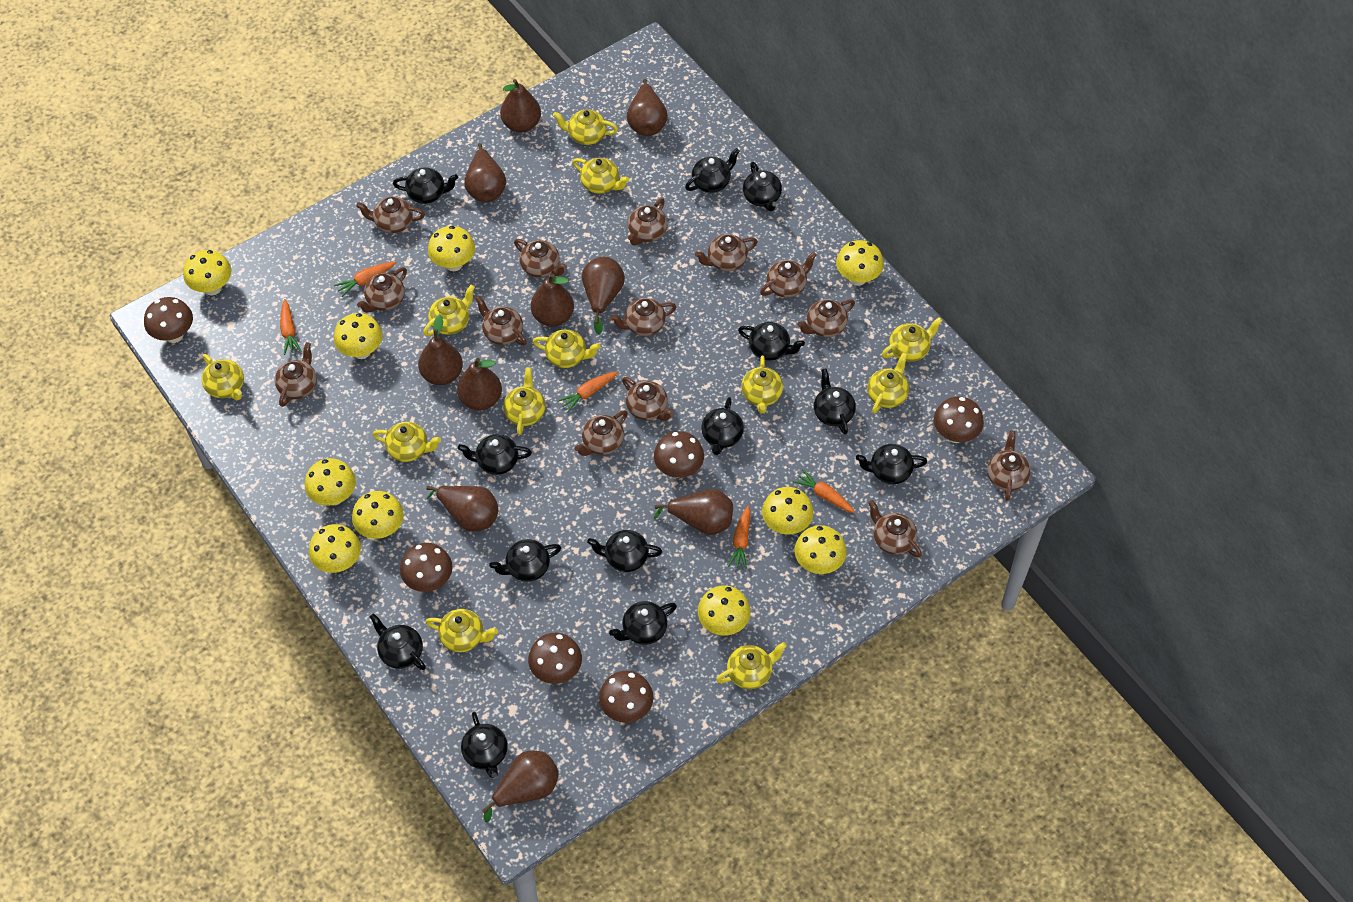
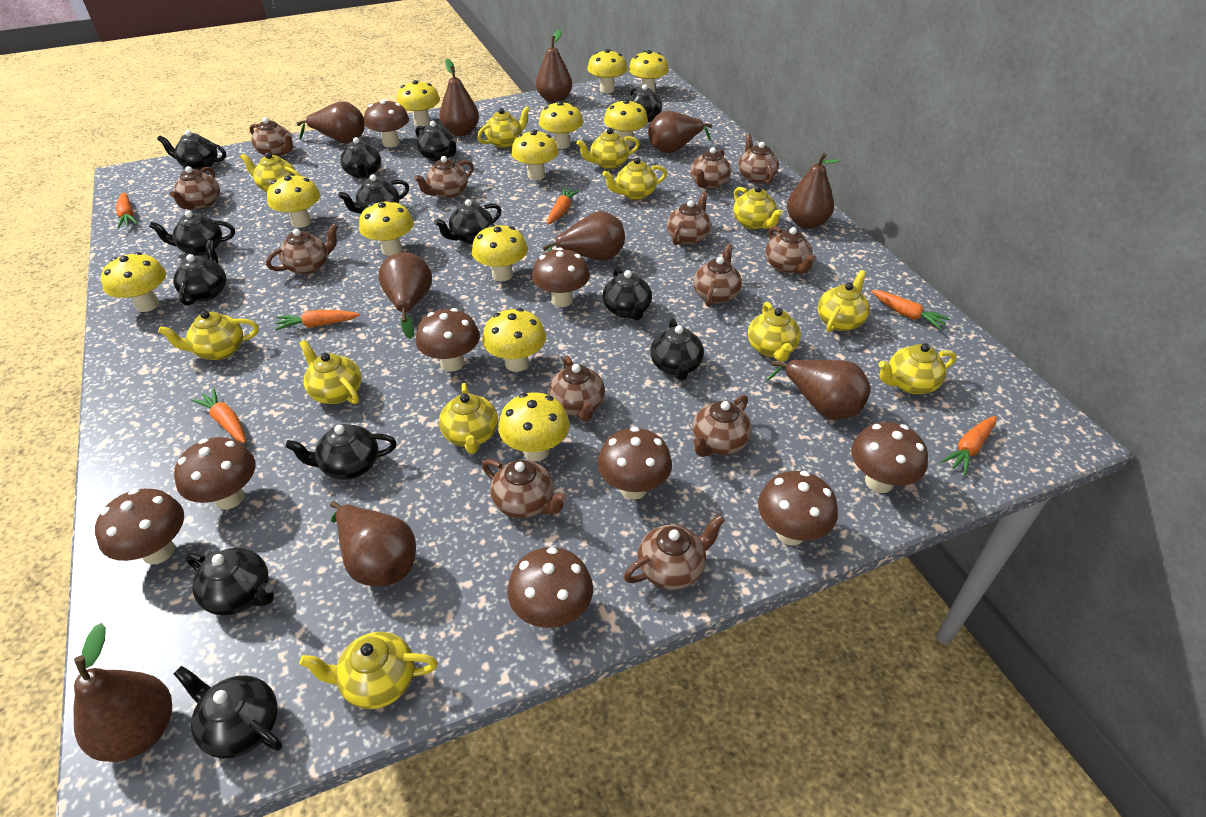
brown mushroom: 6 -> 9
brown teapot: 14 -> 13
orange carrot: 5 -> 6
yellow mushroom: 10 -> 12

